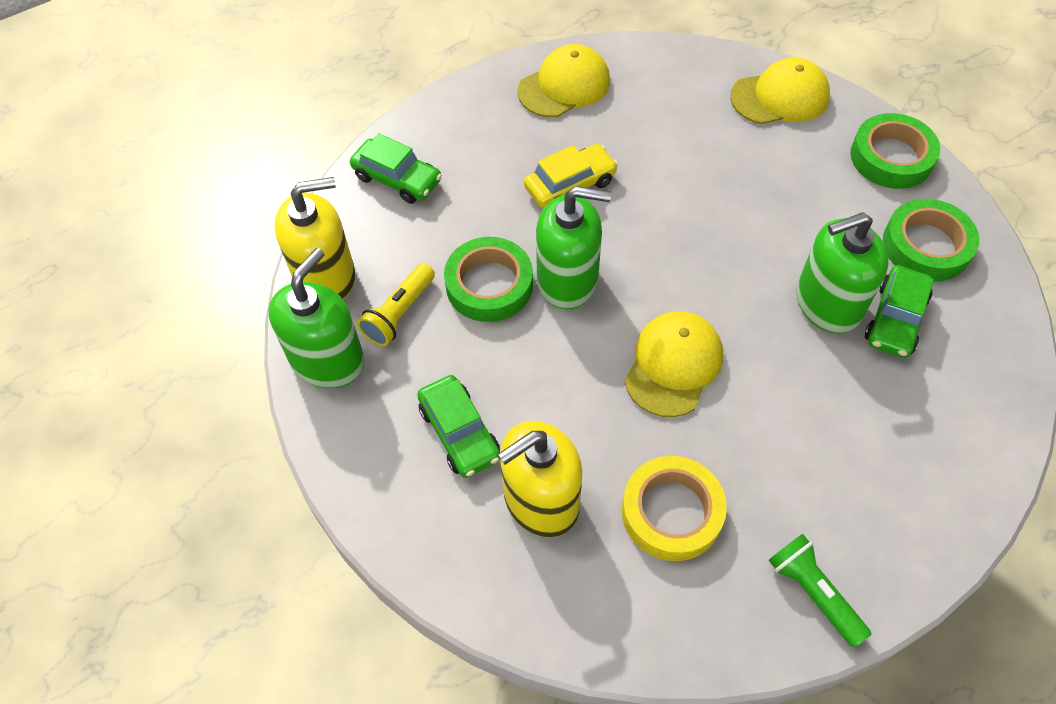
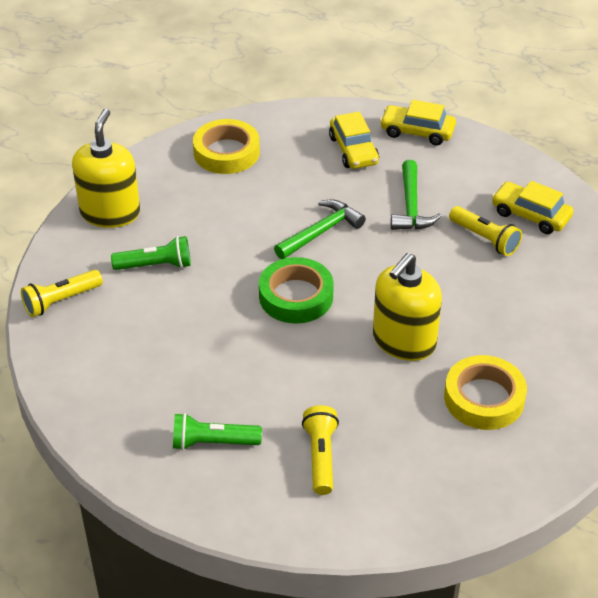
green car: 3 -> 0
green flashlight: 1 -> 2
green hammer: 0 -> 2
green soap dispenser: 3 -> 0
green tape: 3 -> 1
yellow cap: 3 -> 0
yellow car: 1 -> 3
yellow flashlight: 1 -> 3
yellow tape: 1 -> 2

